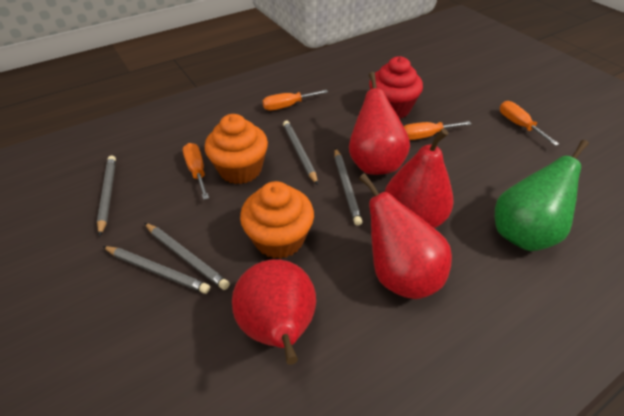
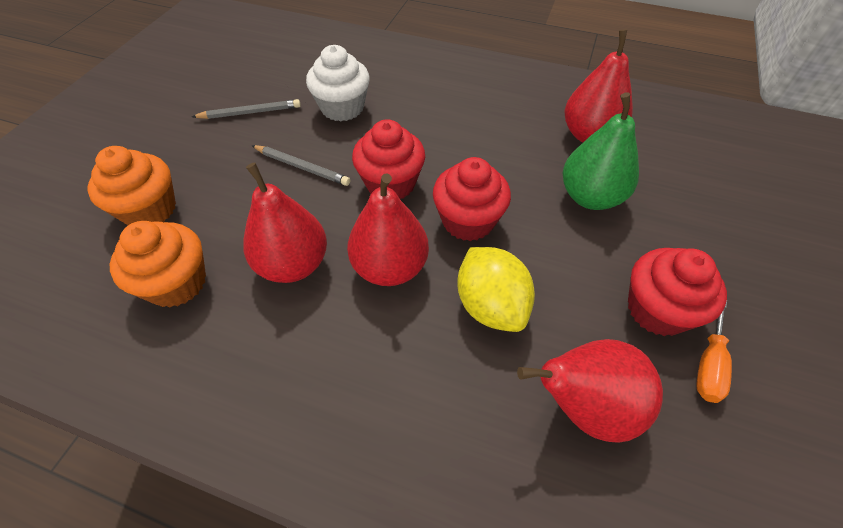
grey pencil: 5 -> 2
orange screwdriver: 4 -> 1
red cupcake: 1 -> 3
white cupcake: 0 -> 1
yellow lemon: 0 -> 1

